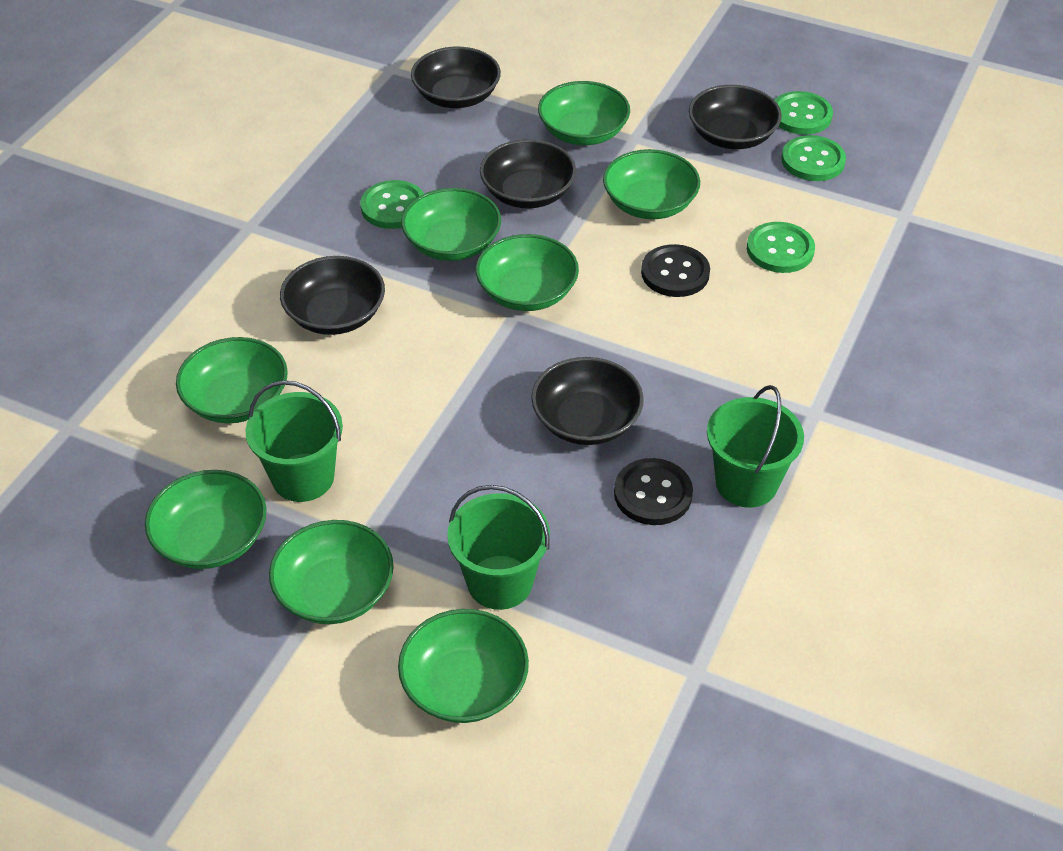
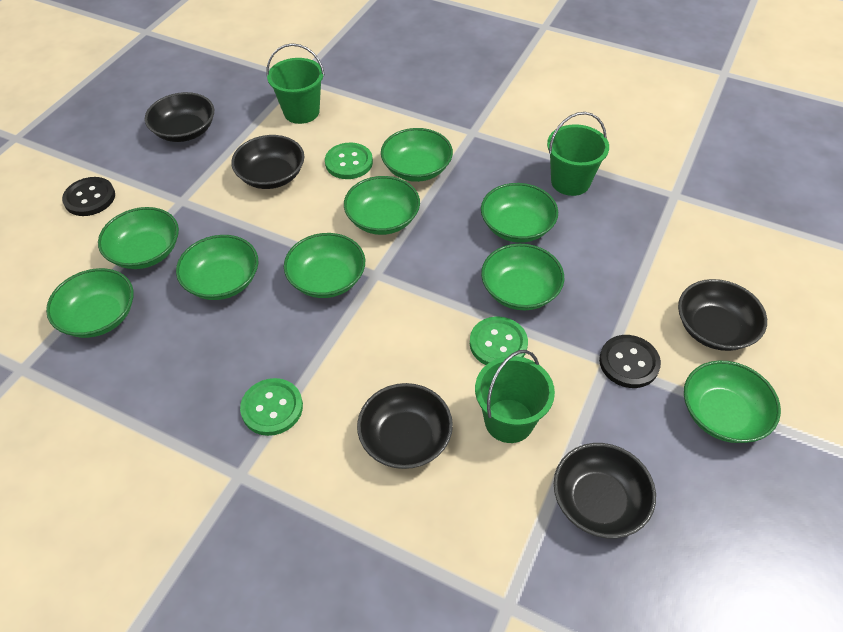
green bowl: 8 -> 9
green button: 4 -> 3

